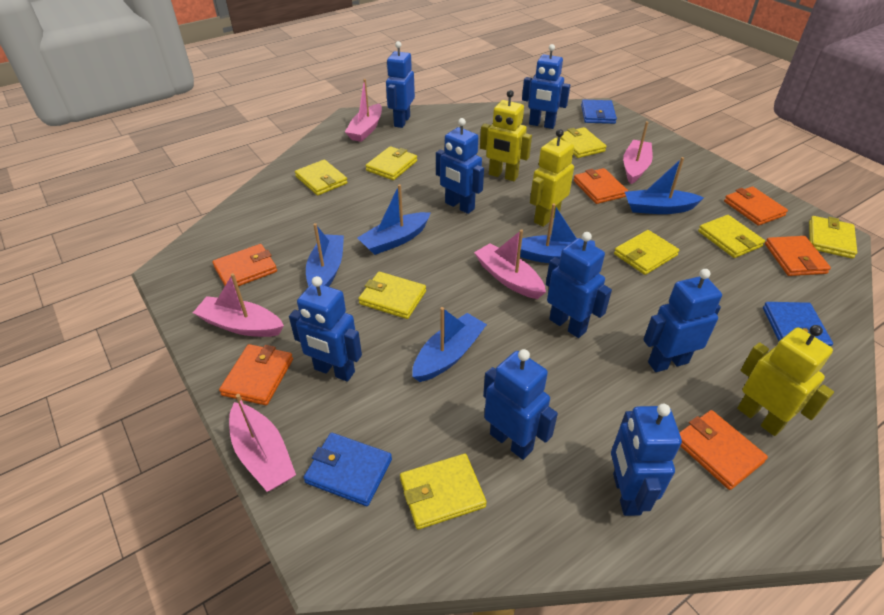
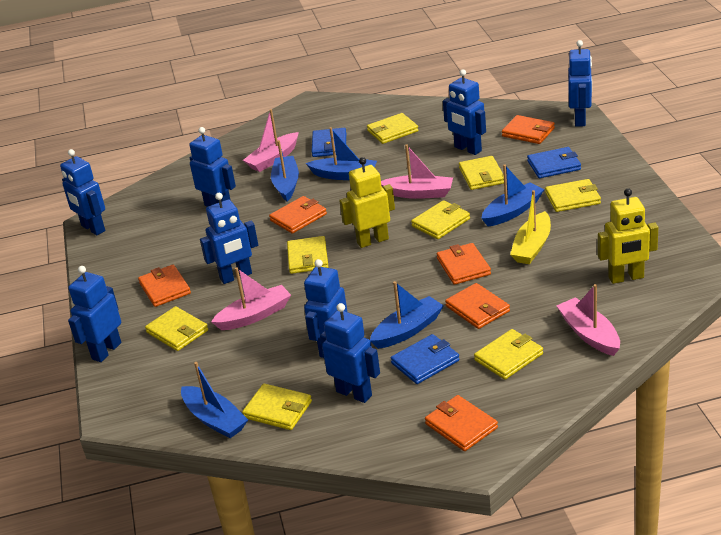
pink boat: 5 -> 4
yellow boat: 0 -> 1
yellow robot: 3 -> 2

